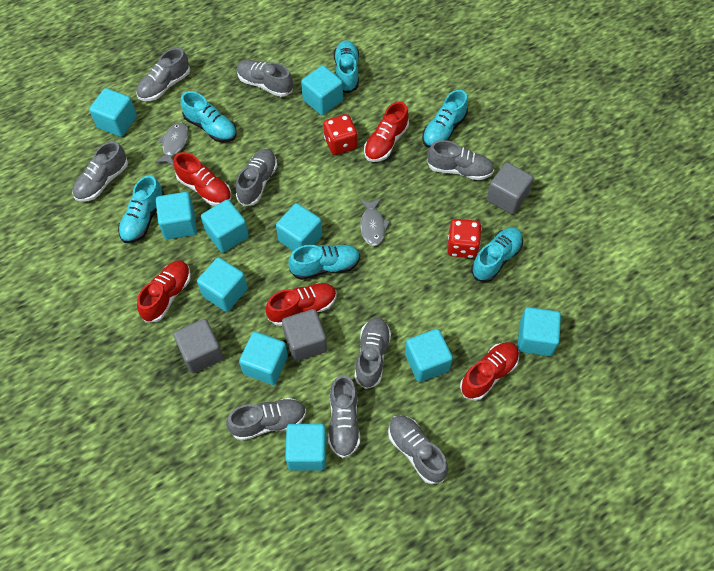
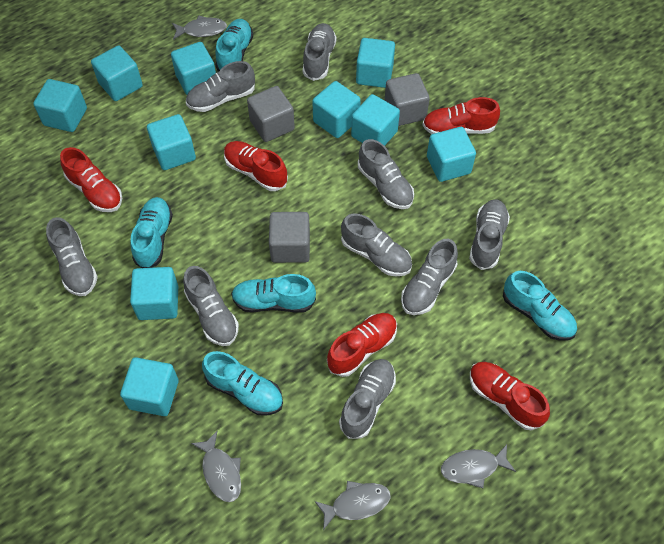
grey fish: 2 -> 4
red dice: 2 -> 0
turquoise shoe: 6 -> 5

